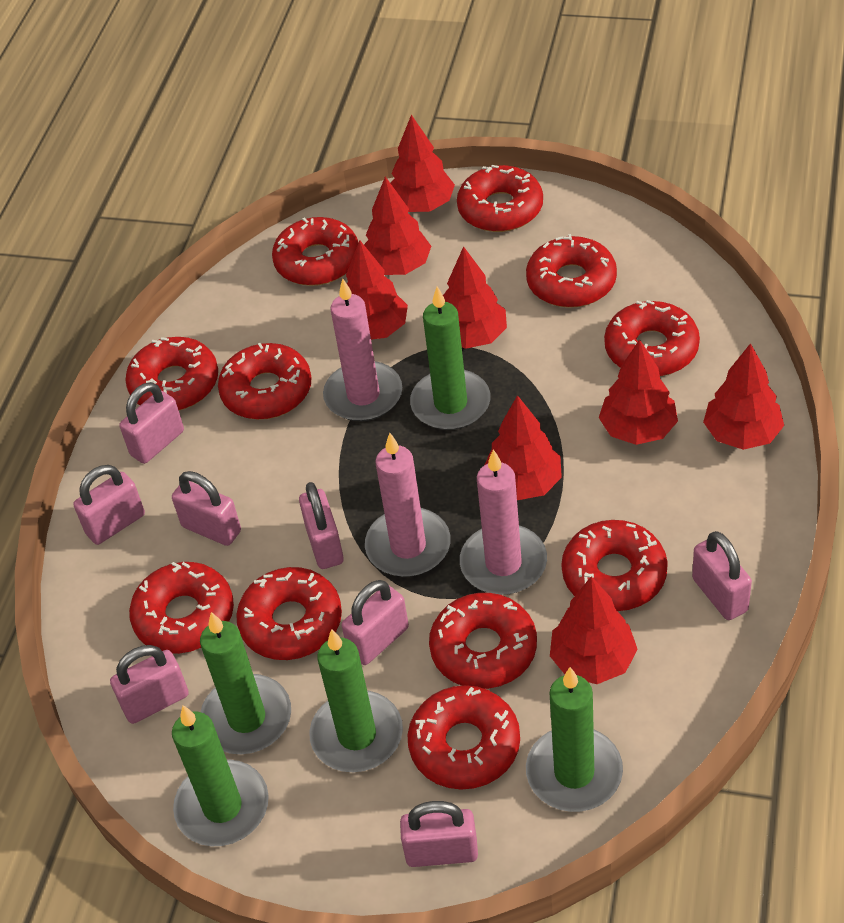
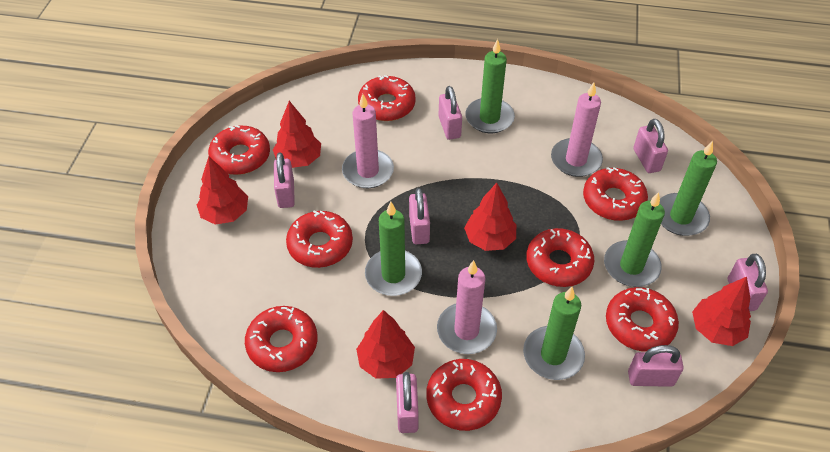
pink padlock: 8 -> 7
red donut: 11 -> 8
red tree: 8 -> 5

